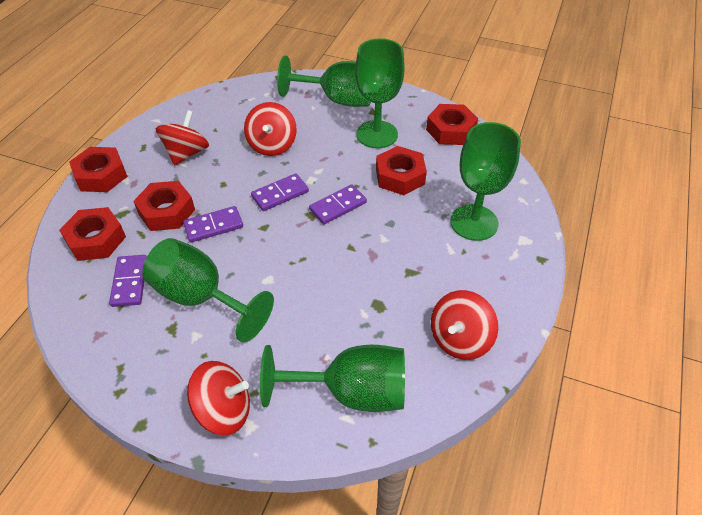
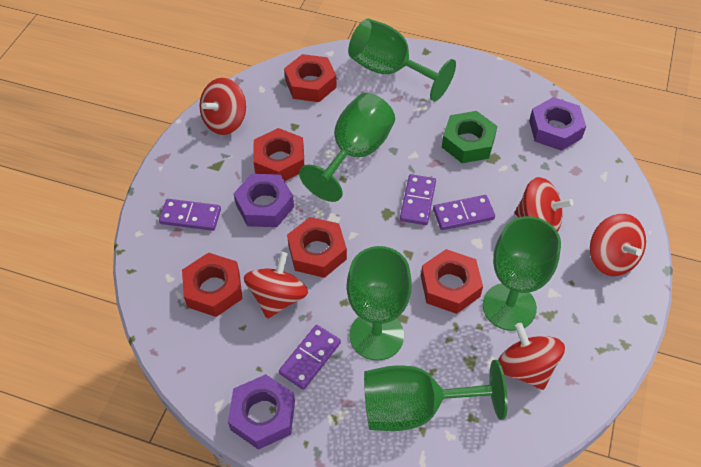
green nut: 0 -> 1
purple nut: 0 -> 3
red spinning top: 4 -> 5

